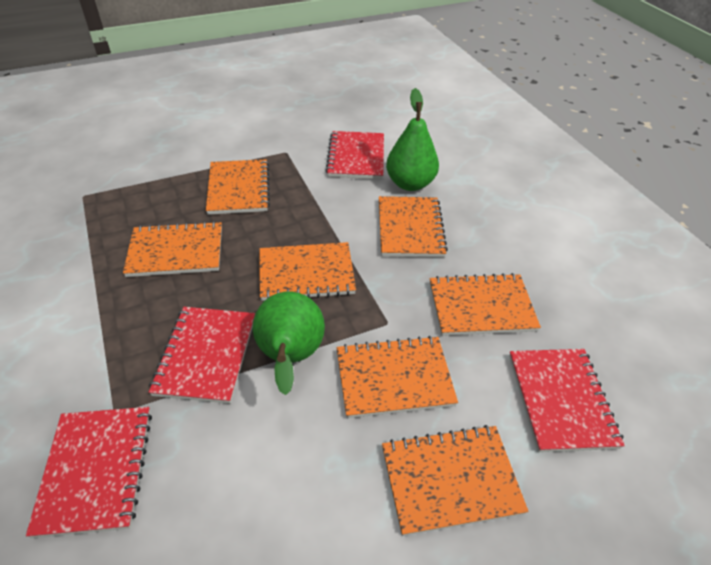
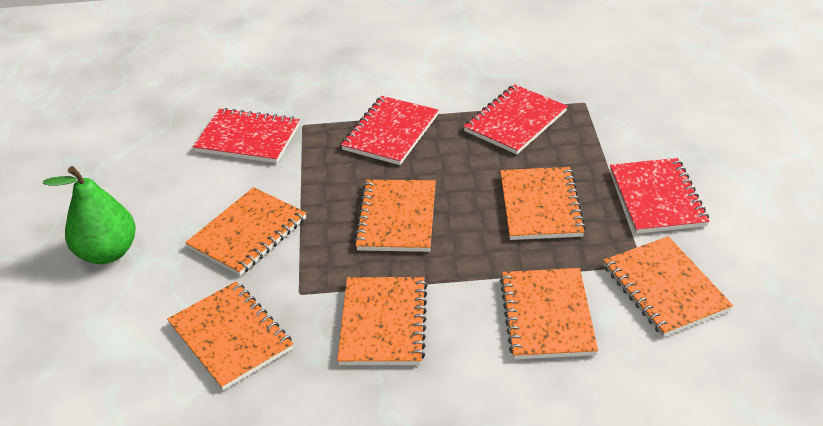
green pear: 2 -> 1

